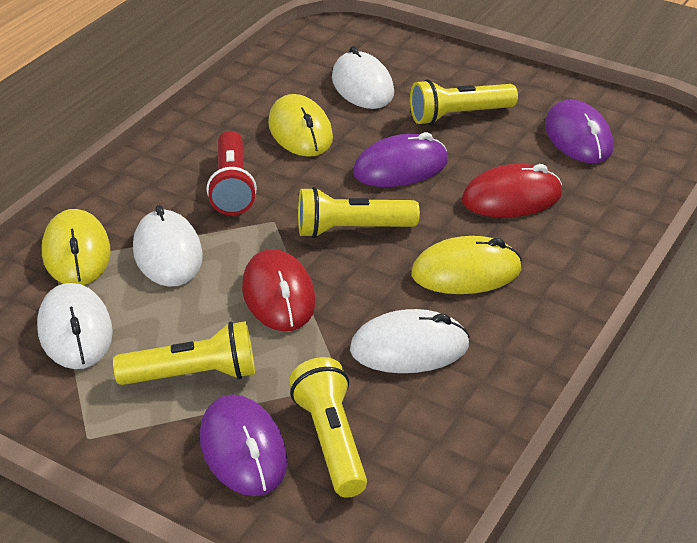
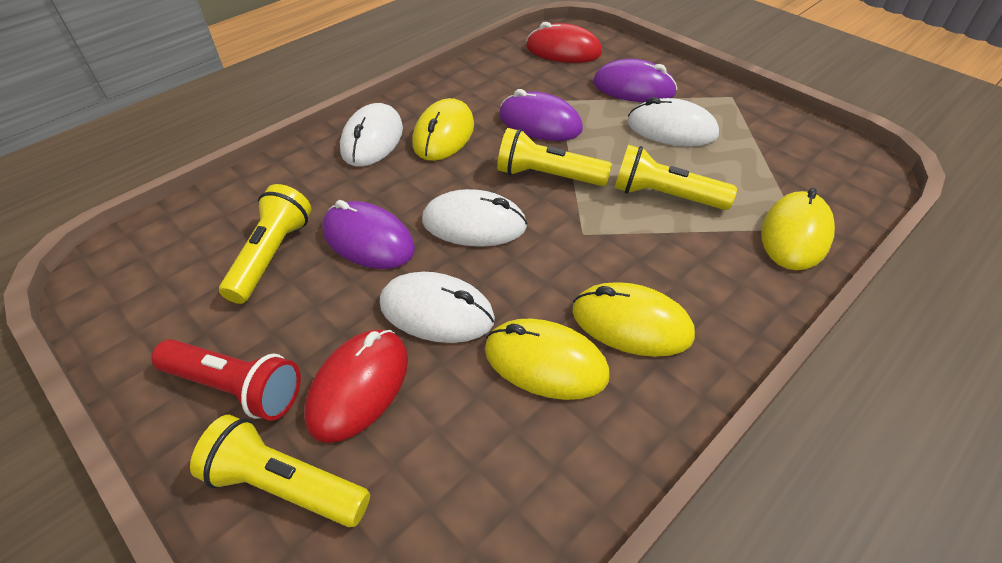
yellow mouse: 3 -> 4

